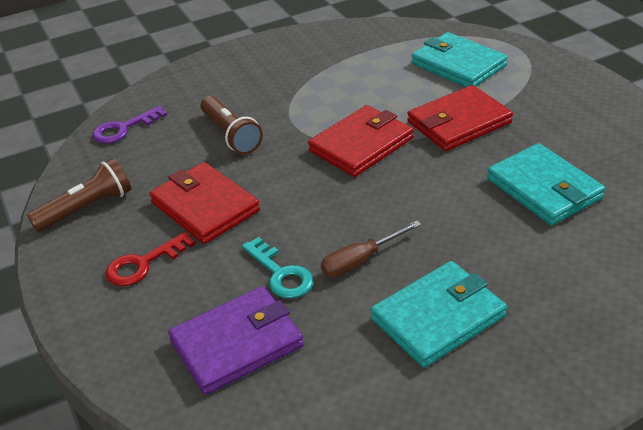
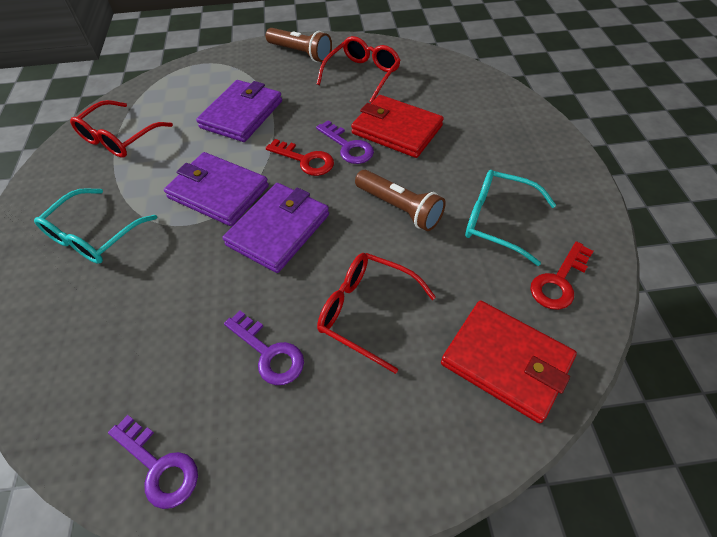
brown screwdriver: 1 -> 0
purple key: 1 -> 3
purple wallet: 1 -> 3
red glasses: 0 -> 3
red key: 1 -> 2
red wallet: 3 -> 2
turquoise glasses: 0 -> 2
turquoise key: 1 -> 0
turquoise wallet: 3 -> 0

